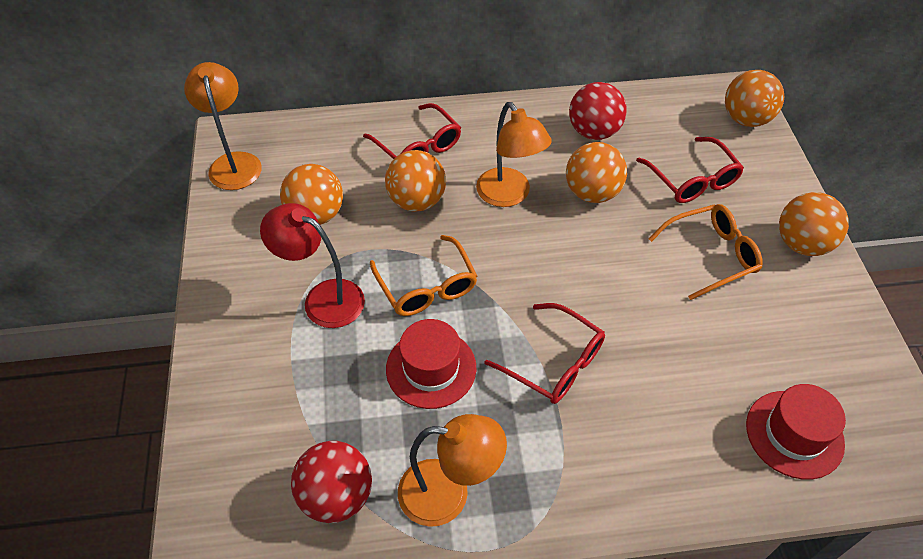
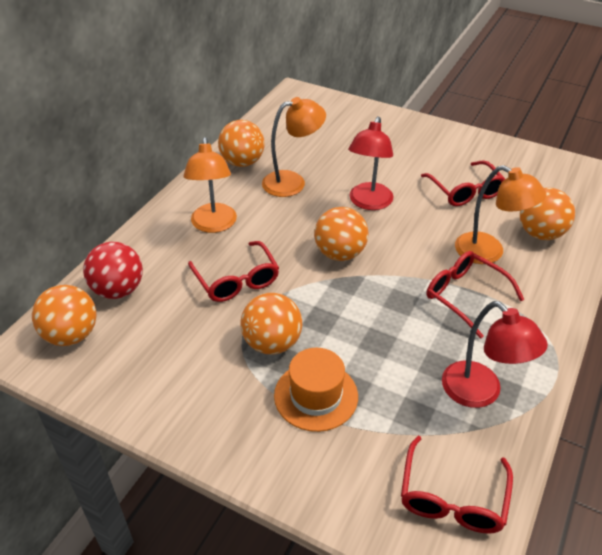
orange glasses: 2 -> 0
orange hat: 0 -> 1
red ball: 2 -> 1
red glasses: 3 -> 4
red hat: 2 -> 0
red lamp: 1 -> 2

